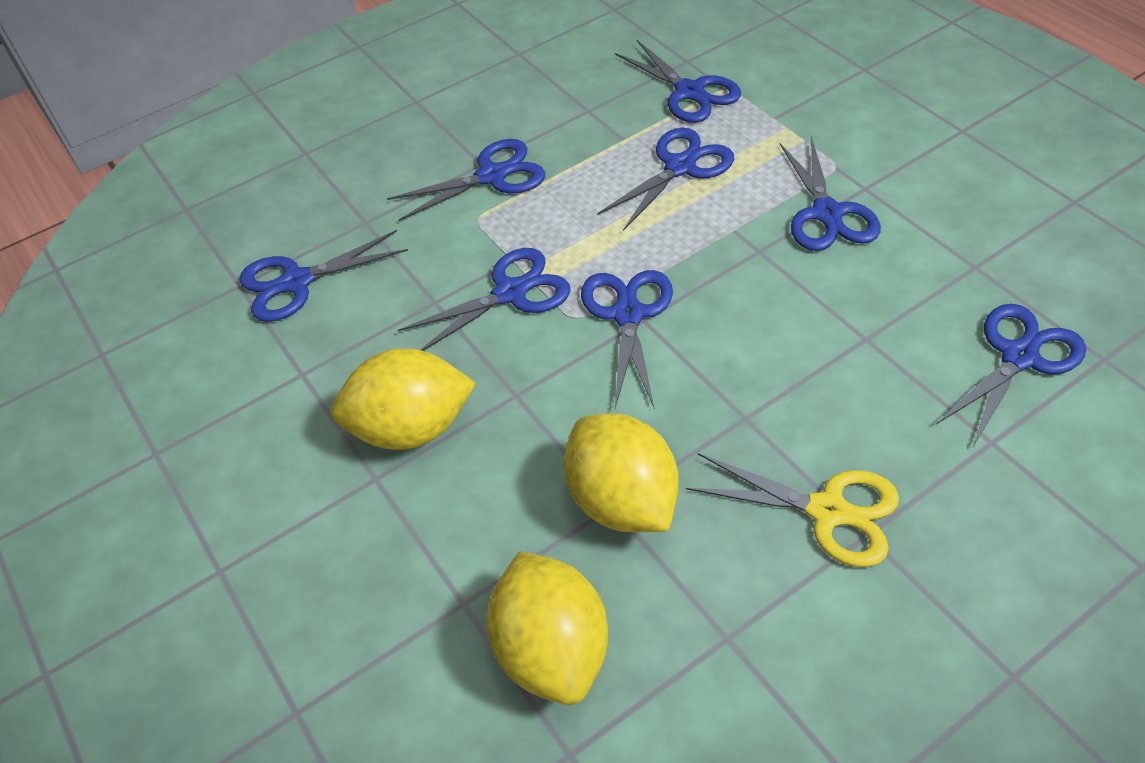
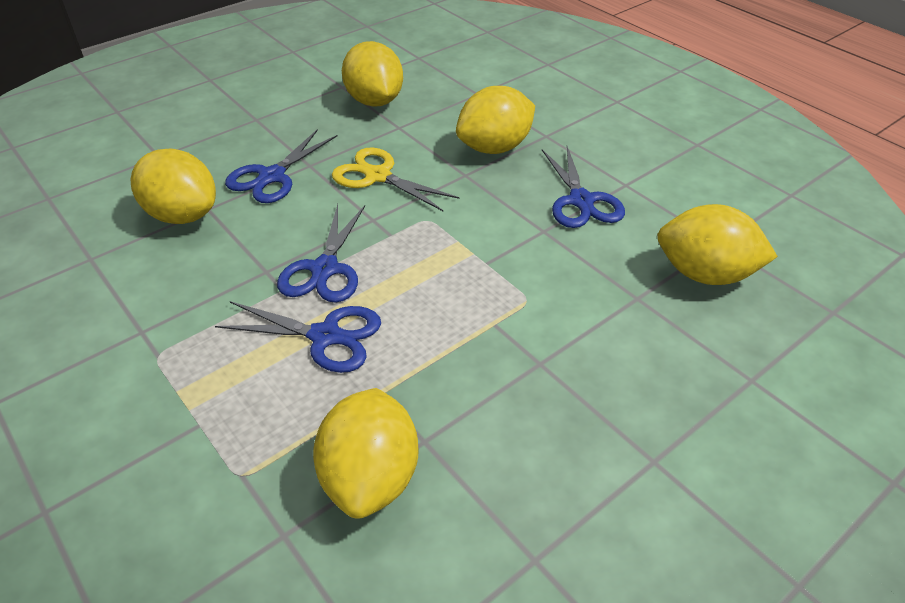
blue scissors: 8 -> 4
yellow lemon: 3 -> 5

